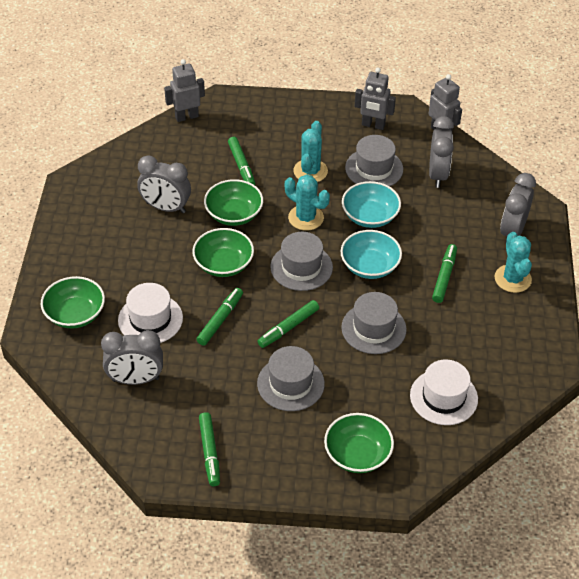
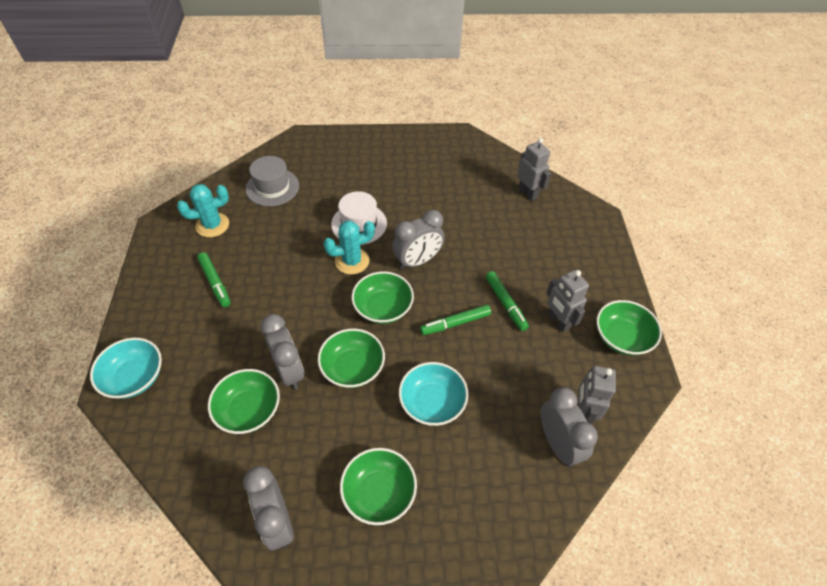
green bowl: 4 -> 5
green marker: 5 -> 3
grey hat: 4 -> 1
turquoise cactus: 3 -> 2
white hat: 2 -> 1

